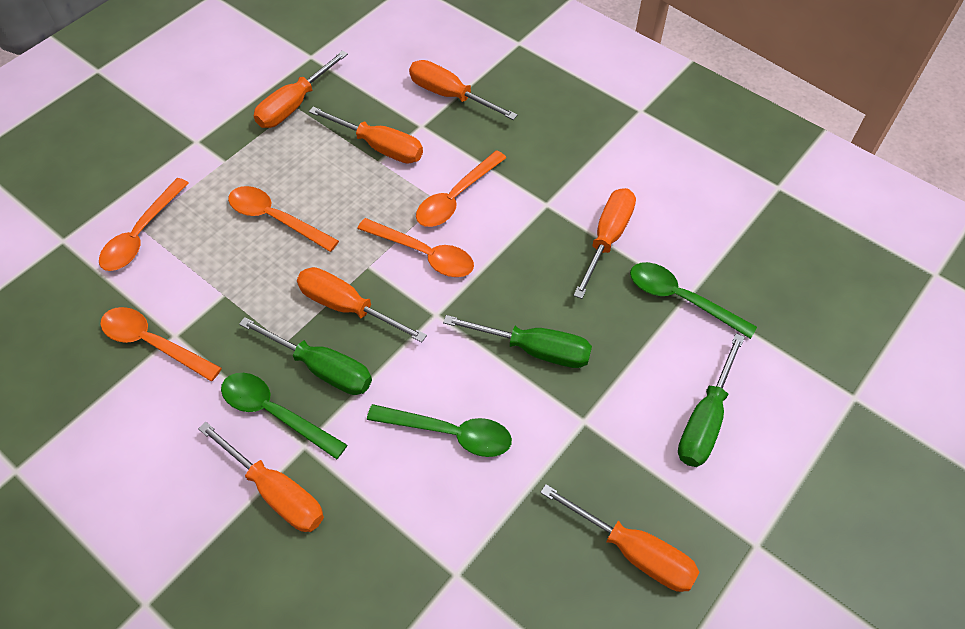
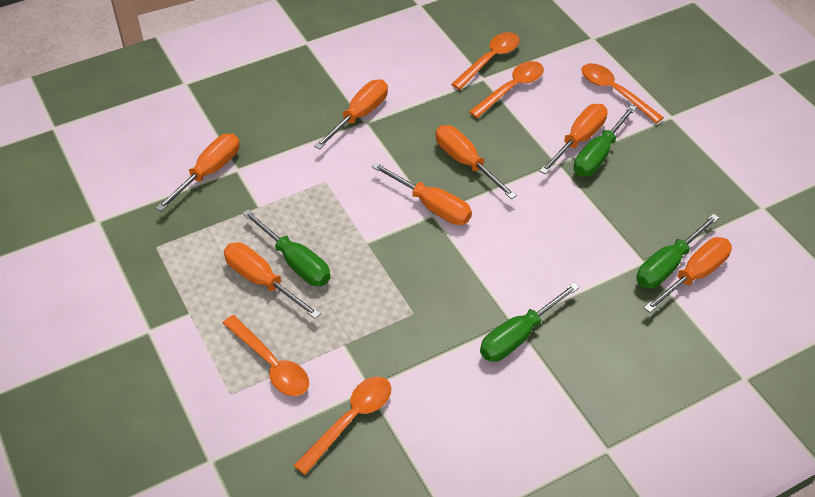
green screwdriver: 3 -> 4
green spoon: 3 -> 0

